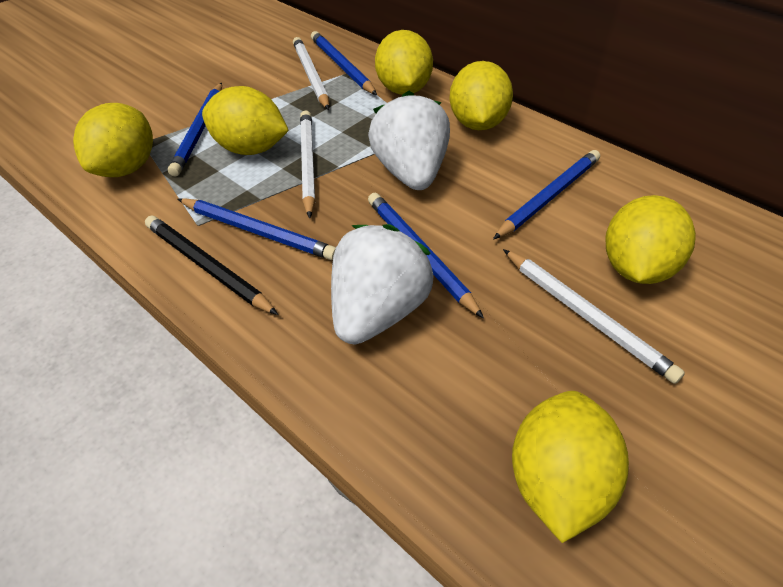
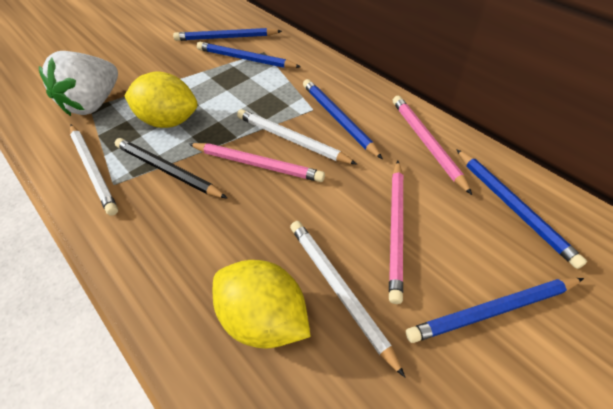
pink pencil: 0 -> 3
white strawberry: 2 -> 1
yellow lemon: 6 -> 2

